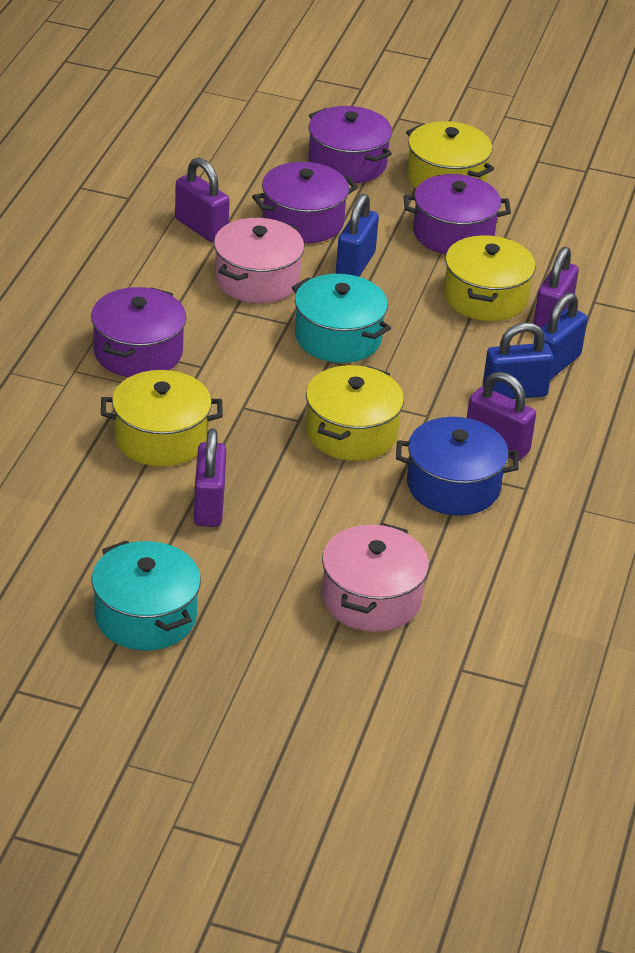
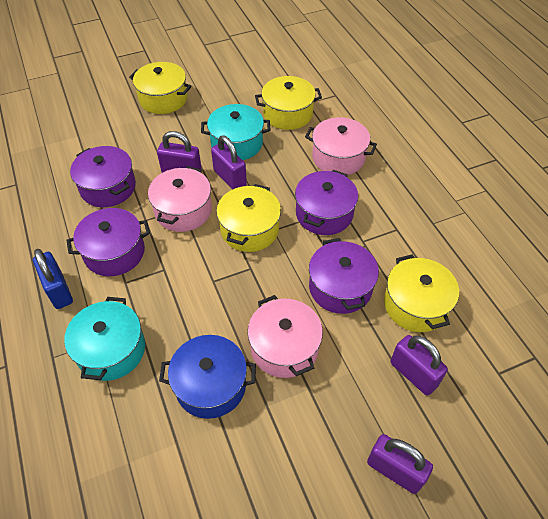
blue padlock: 3 -> 1
pink pot: 2 -> 3

